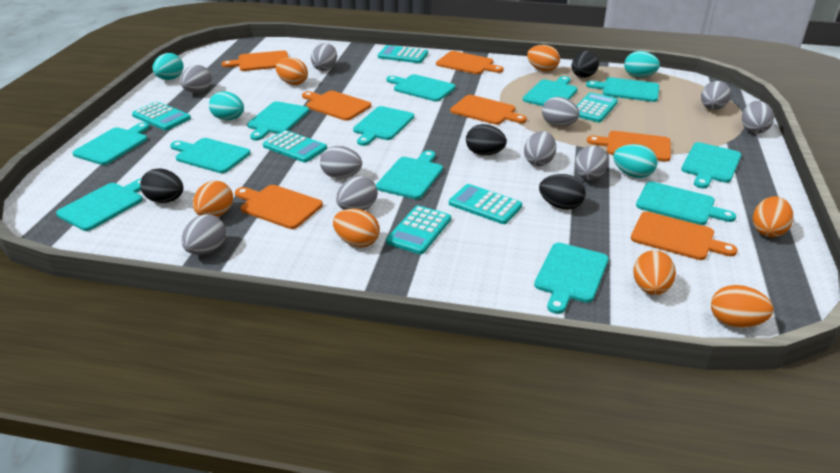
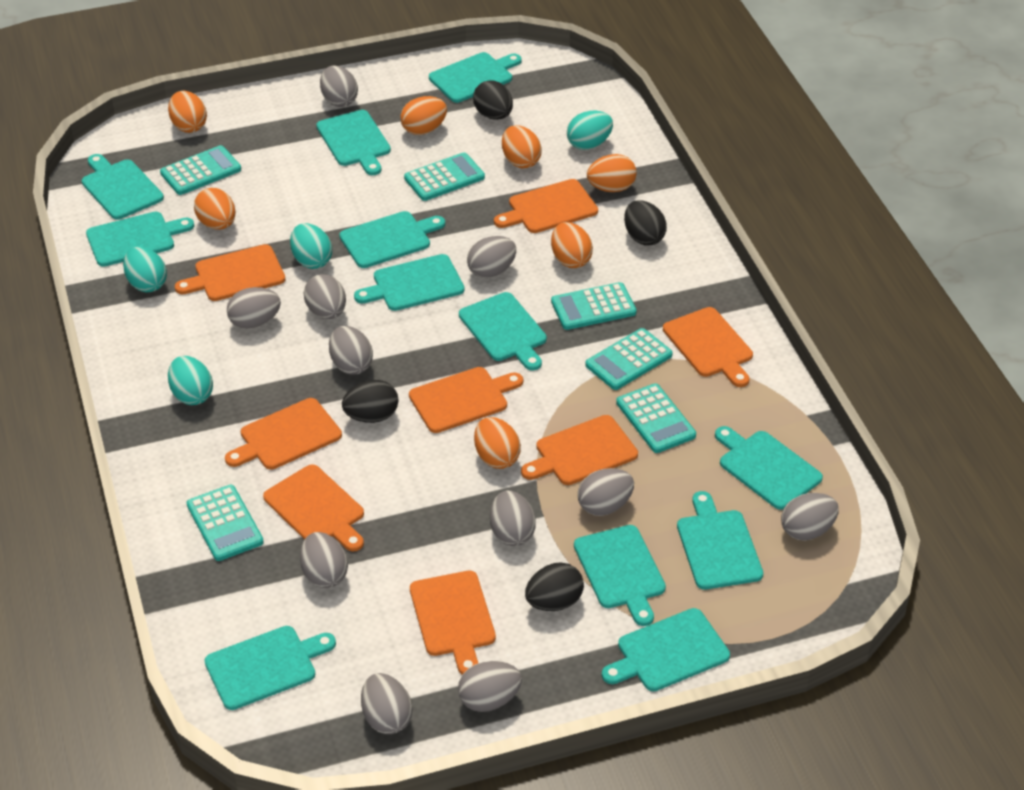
grey egg: 10 -> 11
orange cutting board: 7 -> 8

